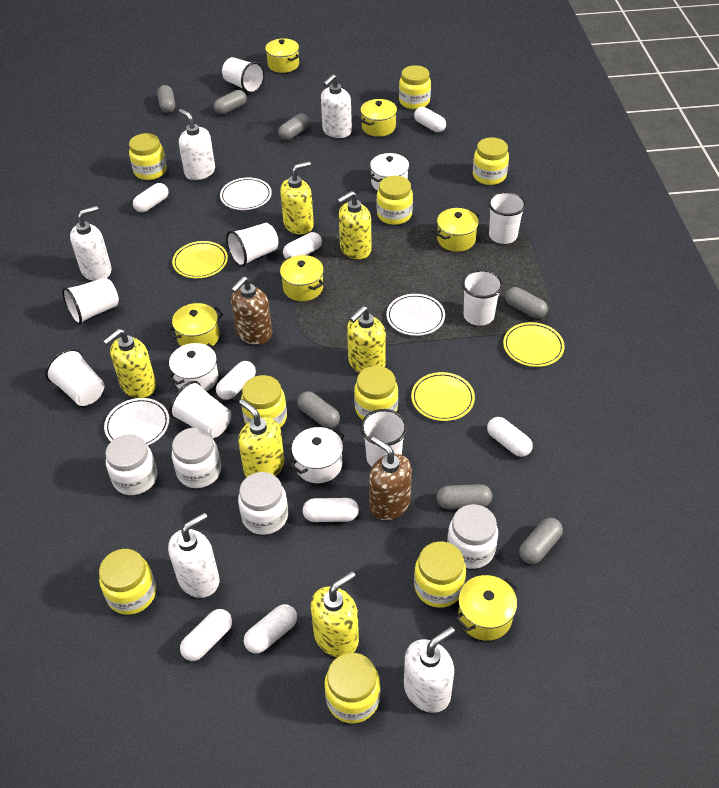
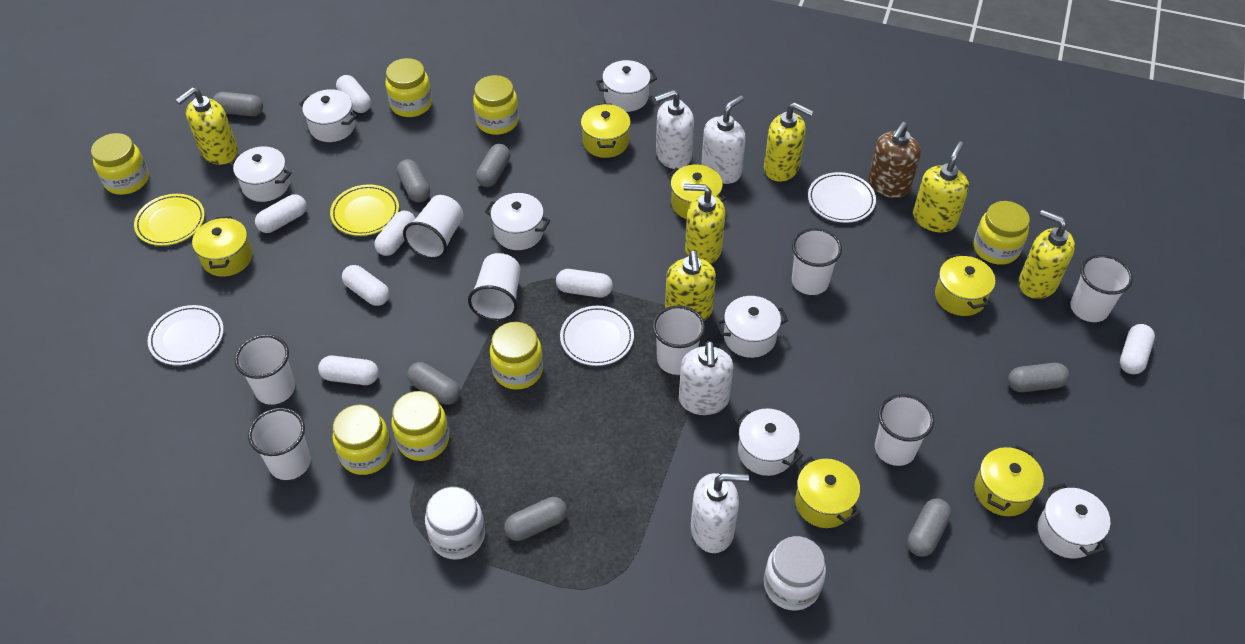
brown soap dispenser: 2 -> 1
white capsule: 8 -> 7
white jar: 4 -> 2
white pot: 3 -> 7
white soap dispenser: 5 -> 4
yellow jar: 9 -> 7
yellow plate: 3 -> 2

